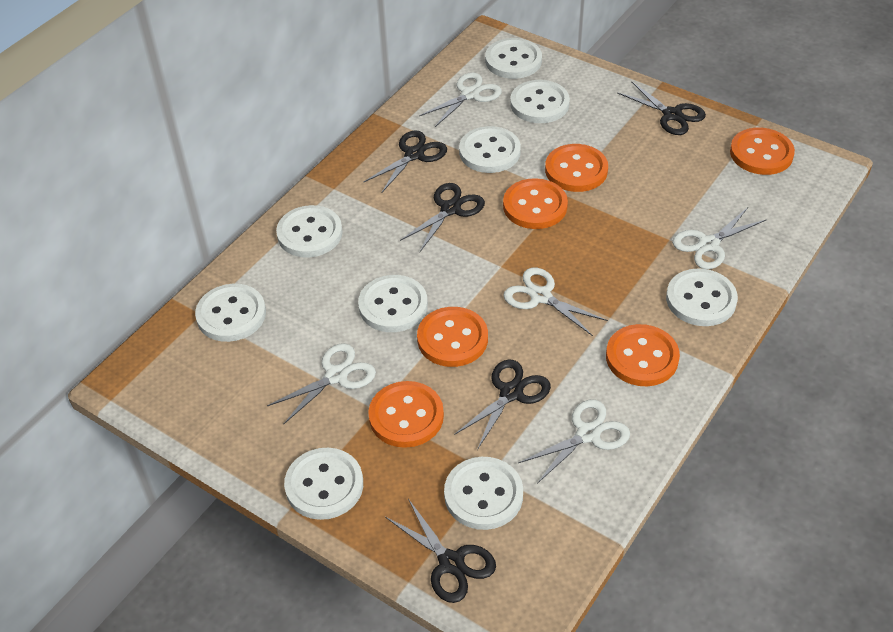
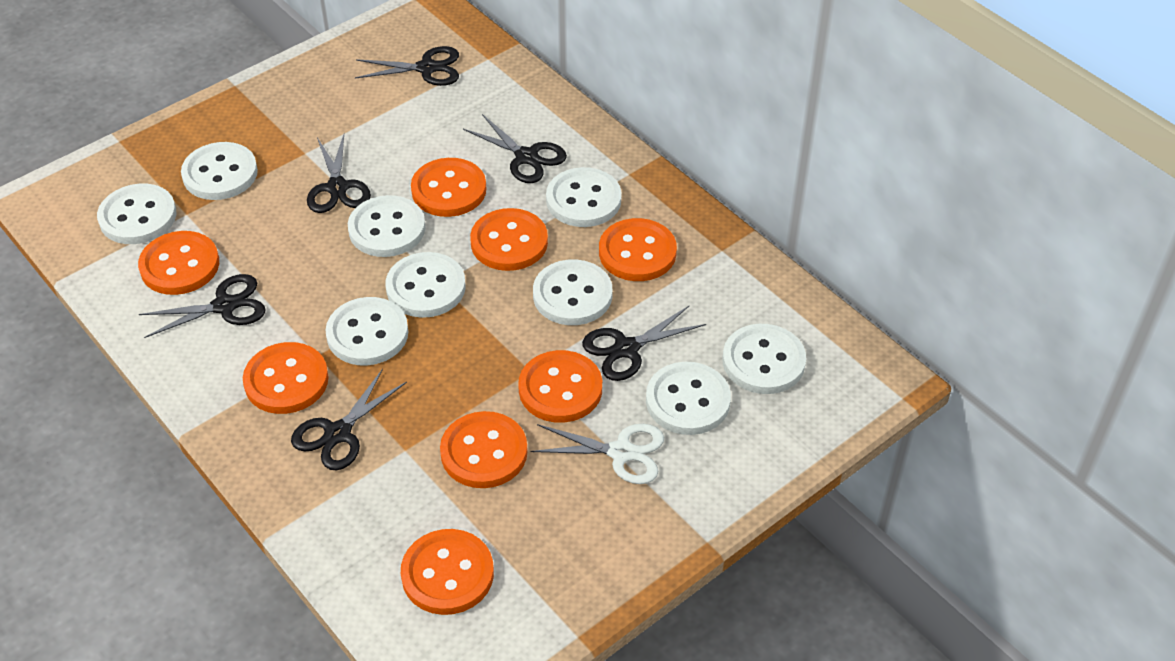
black scissors: 5 -> 6
orange button: 6 -> 8
white scissors: 5 -> 1

